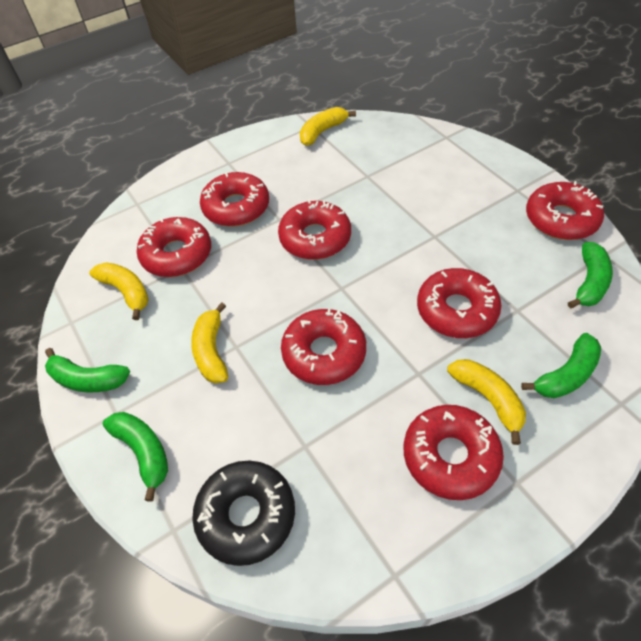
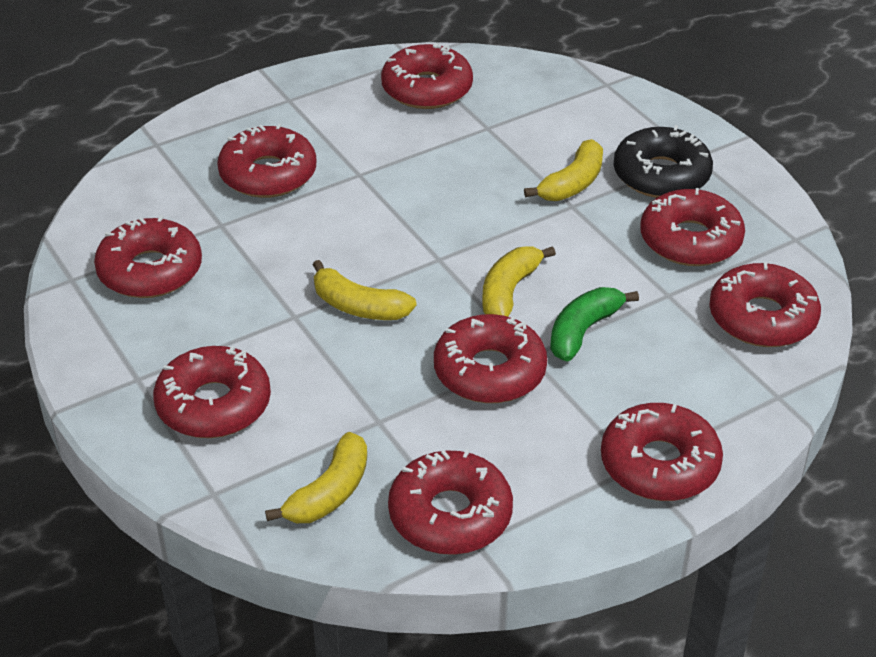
green banana: 4 -> 1
red donut: 7 -> 9

